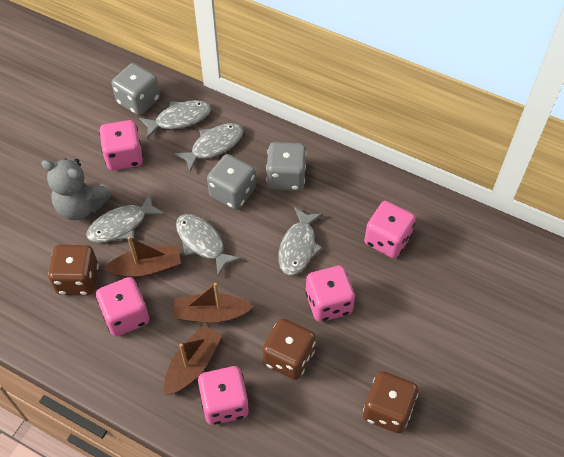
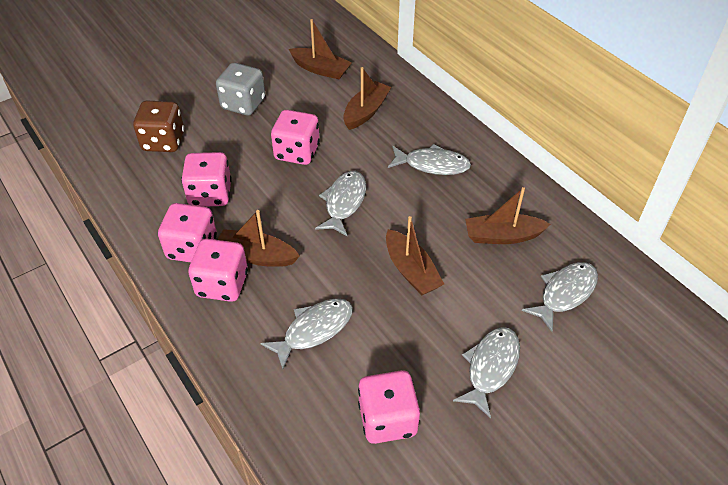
brown boat: 3 -> 5
brown dice: 3 -> 1
grey dice: 3 -> 1
grey teddy bear: 1 -> 0

